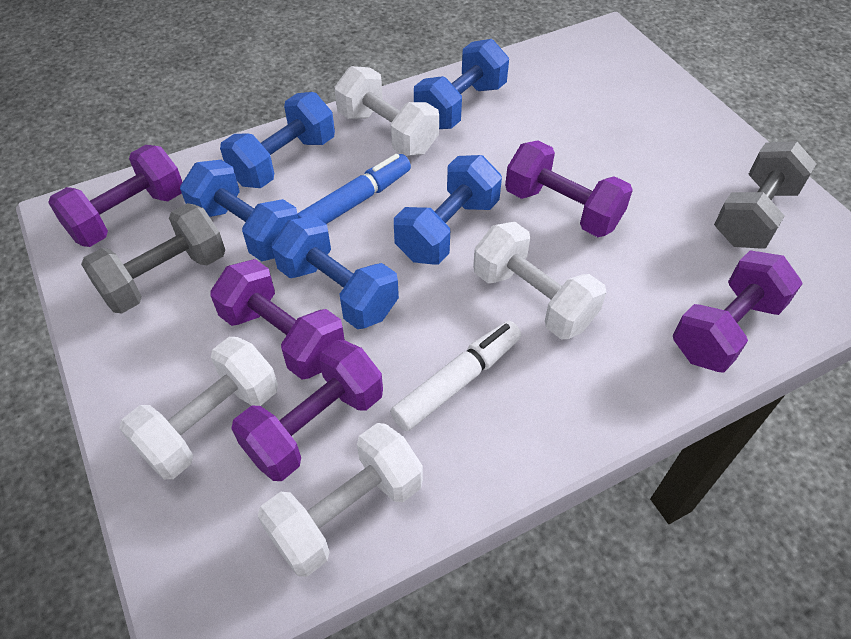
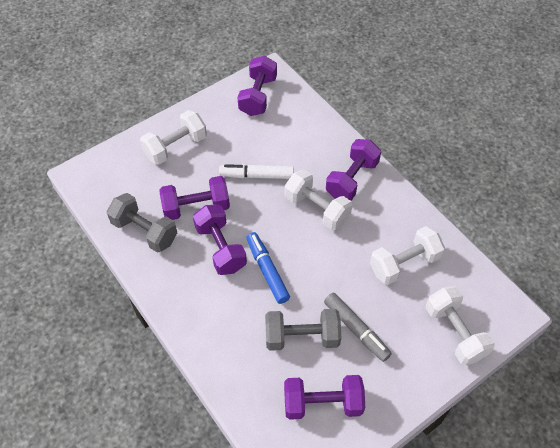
blue dumbbell: 5 -> 0
grey marker: 0 -> 1

